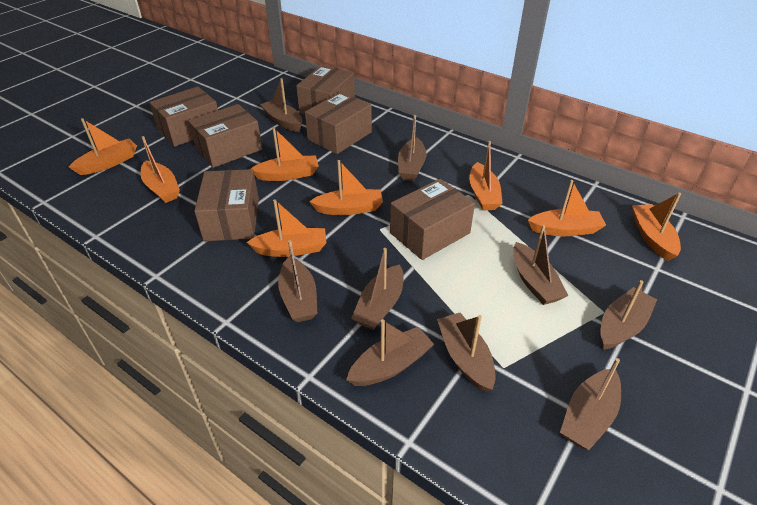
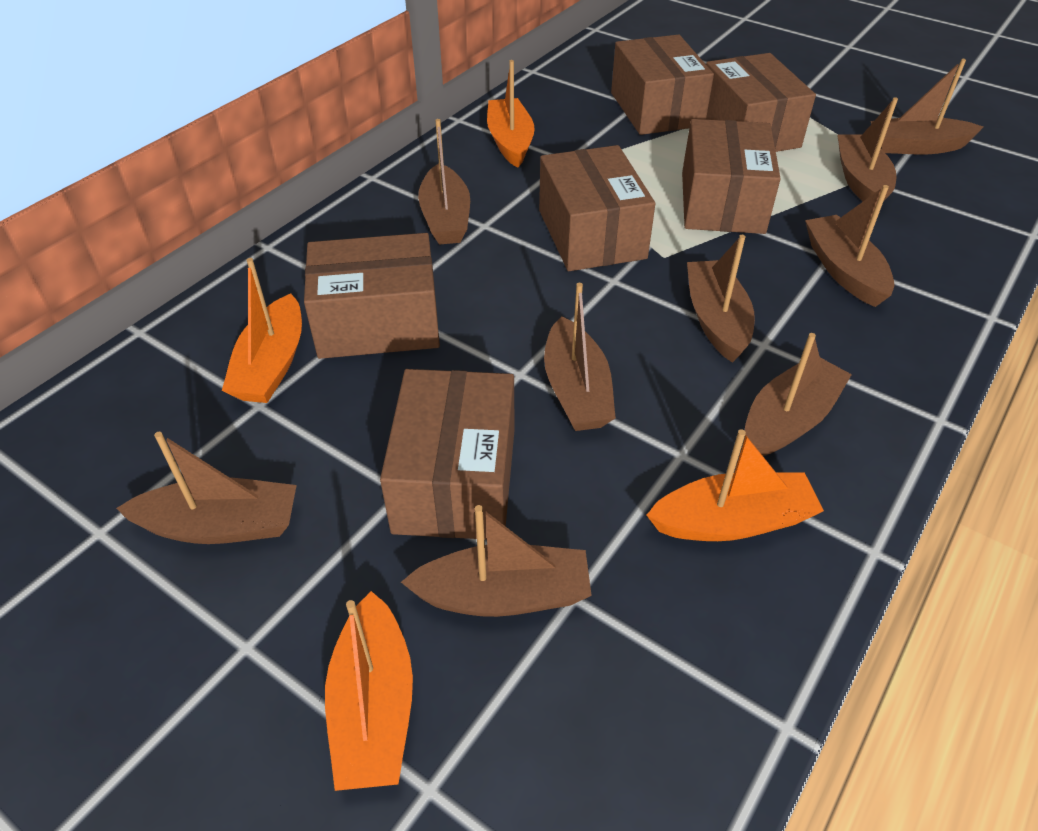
orange boat: 8 -> 4

